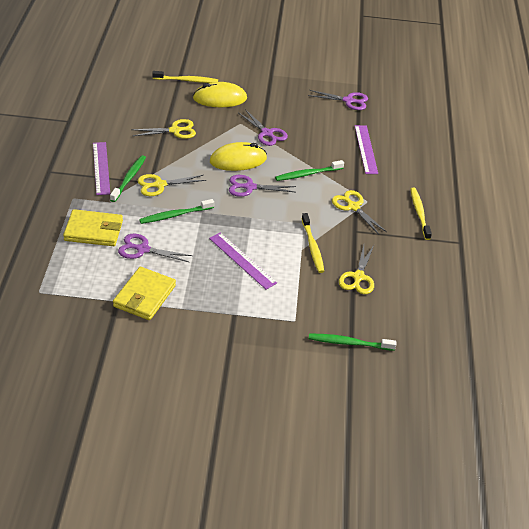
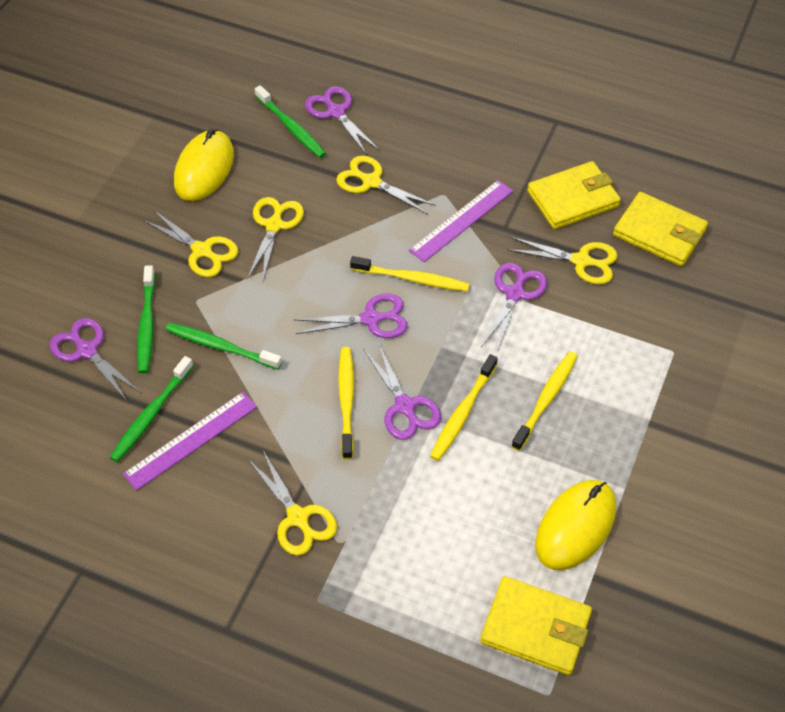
purple ruler: 3 -> 2
purple scissors: 4 -> 5
yellow scissors: 4 -> 5
yellow toothbrush: 3 -> 4
yellow wallet: 2 -> 3

